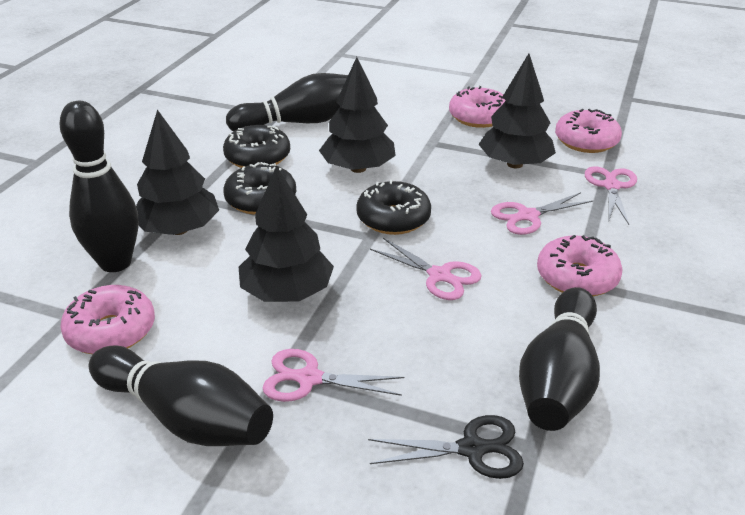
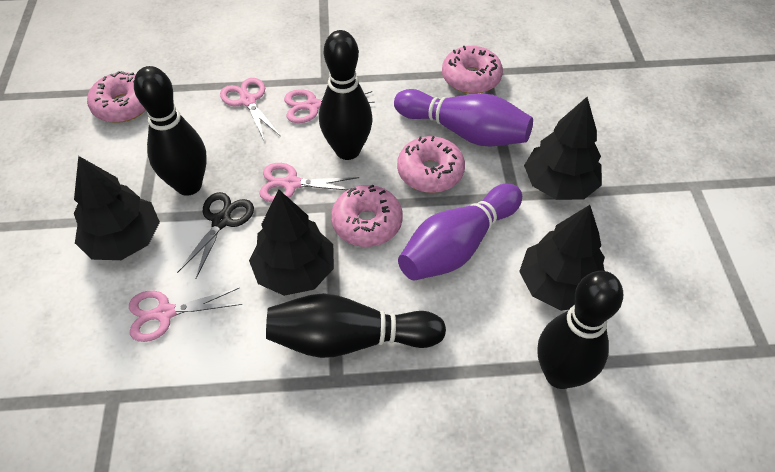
black donut: 3 -> 0
purple bowling pin: 0 -> 2

